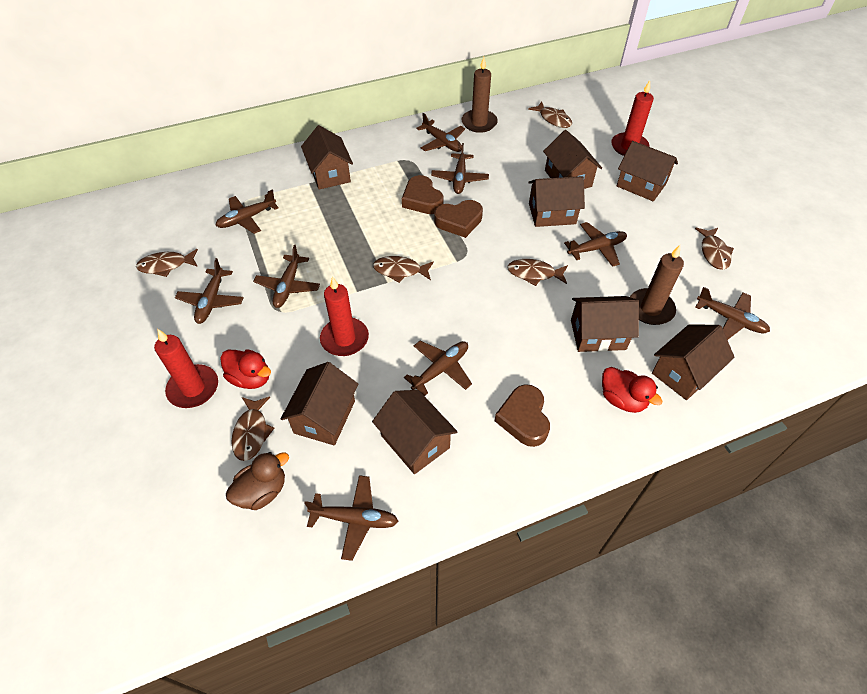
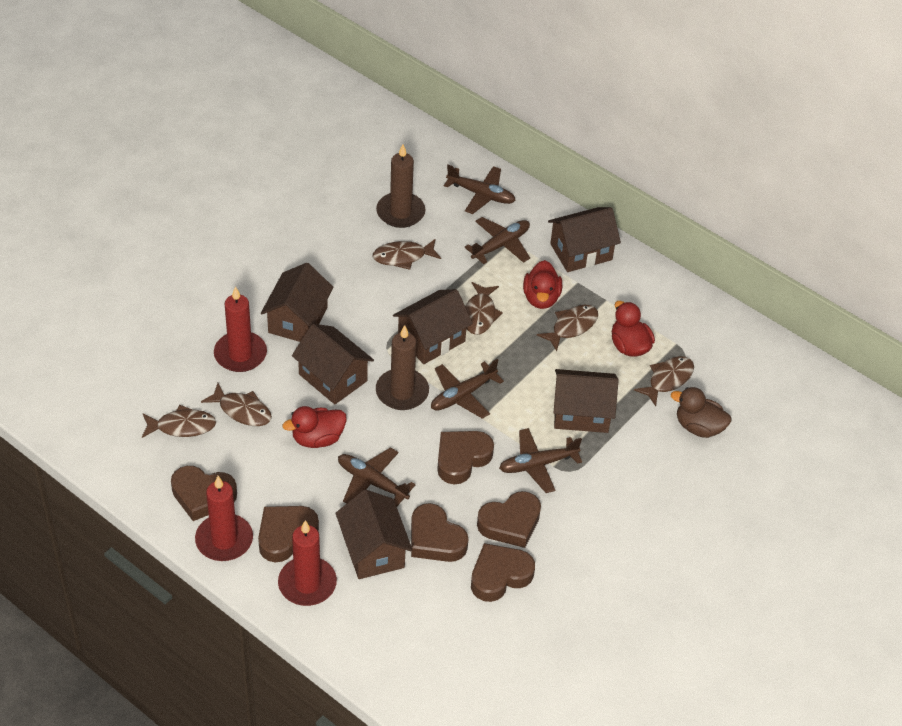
brown heart: 3 -> 6
brown house: 8 -> 6
brown plane: 9 -> 5
red duck: 2 -> 3

